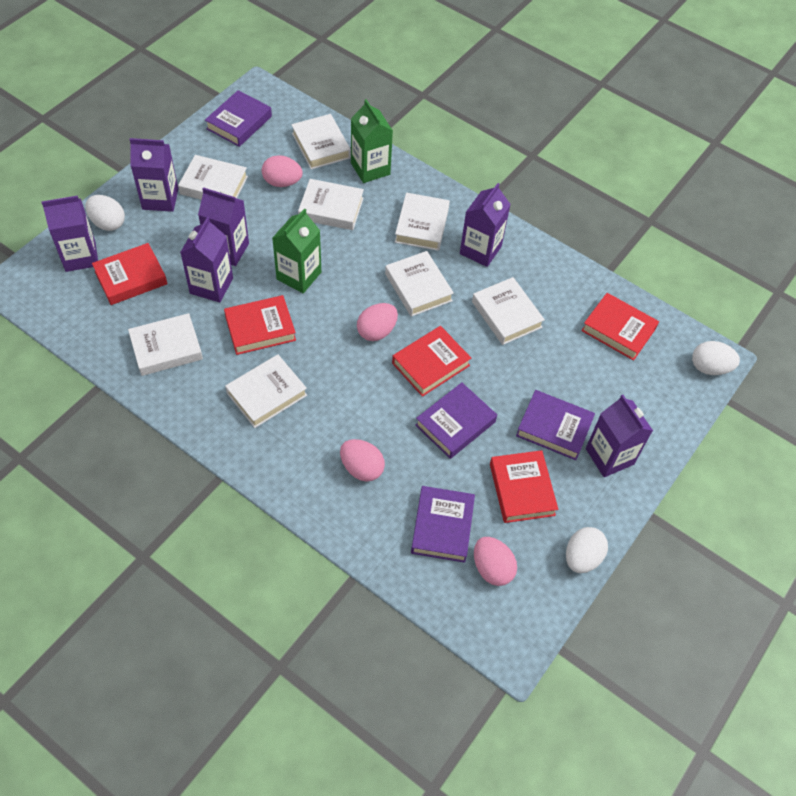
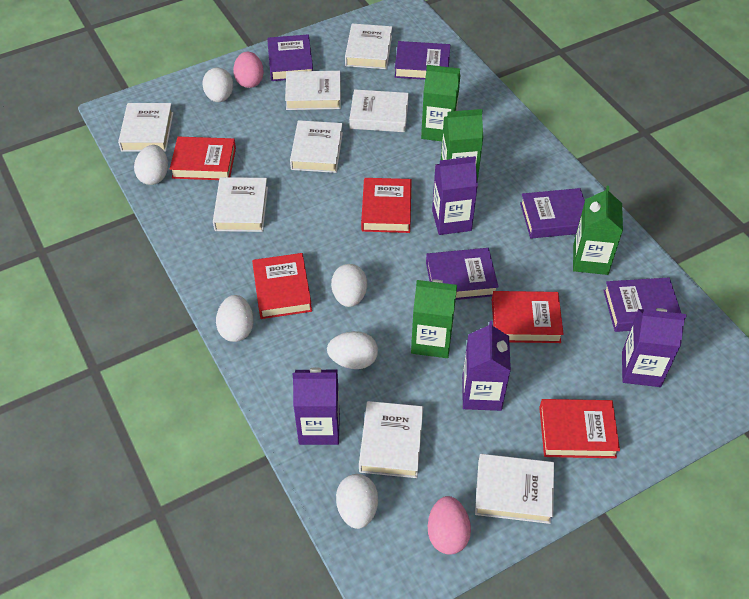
green carton: 2 -> 4
pink egg: 4 -> 2
purple book: 4 -> 5
purple carton: 6 -> 4
white egg: 3 -> 6

